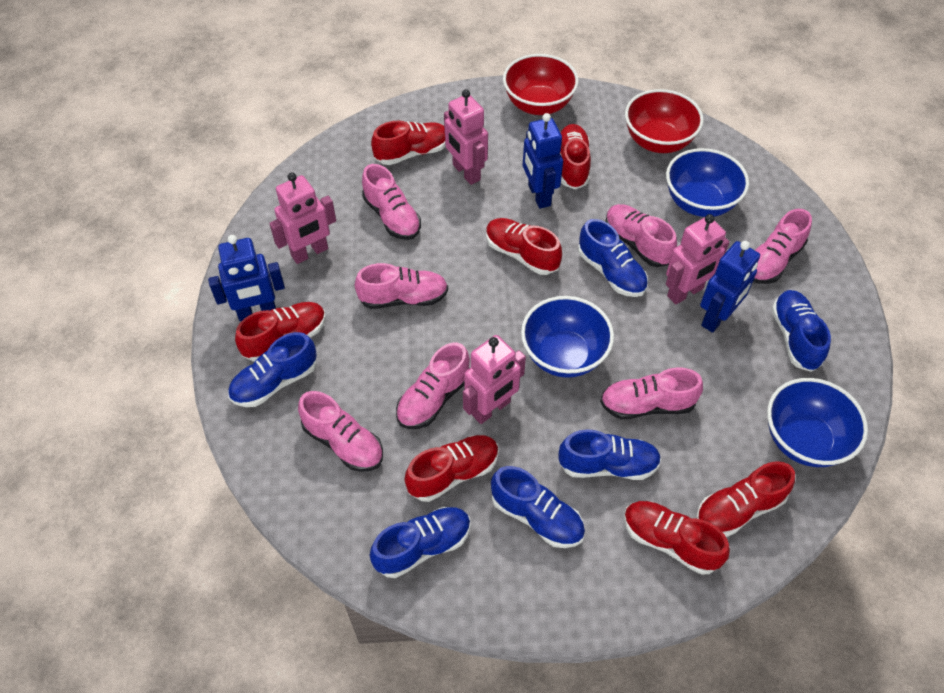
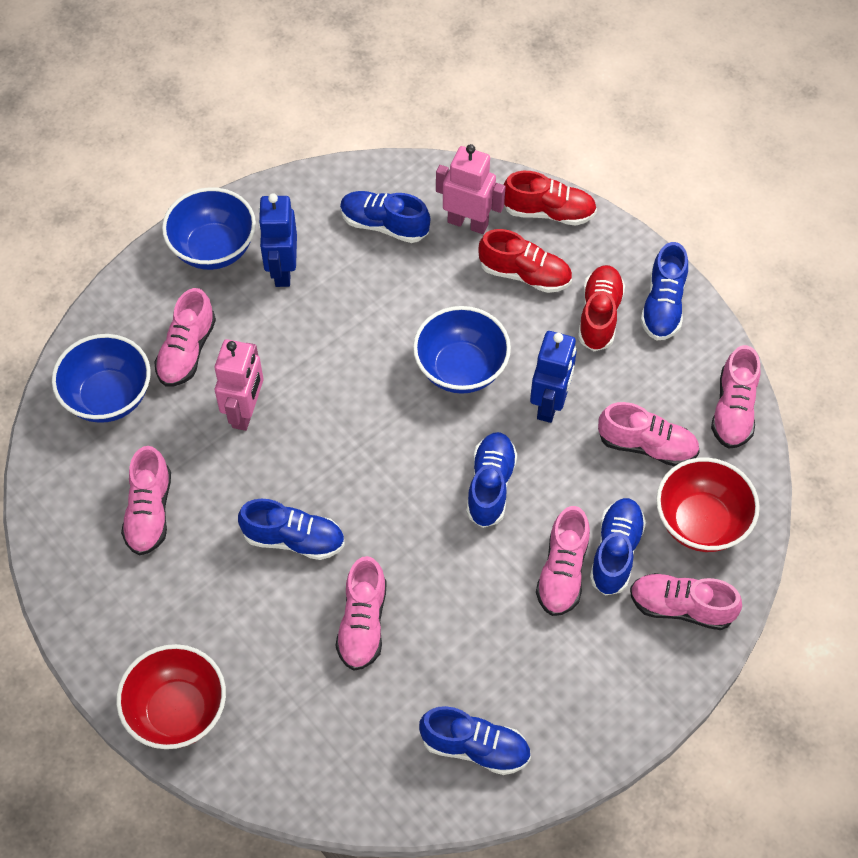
blue robot: 3 -> 2
pink robot: 4 -> 2
red shoe: 7 -> 3

